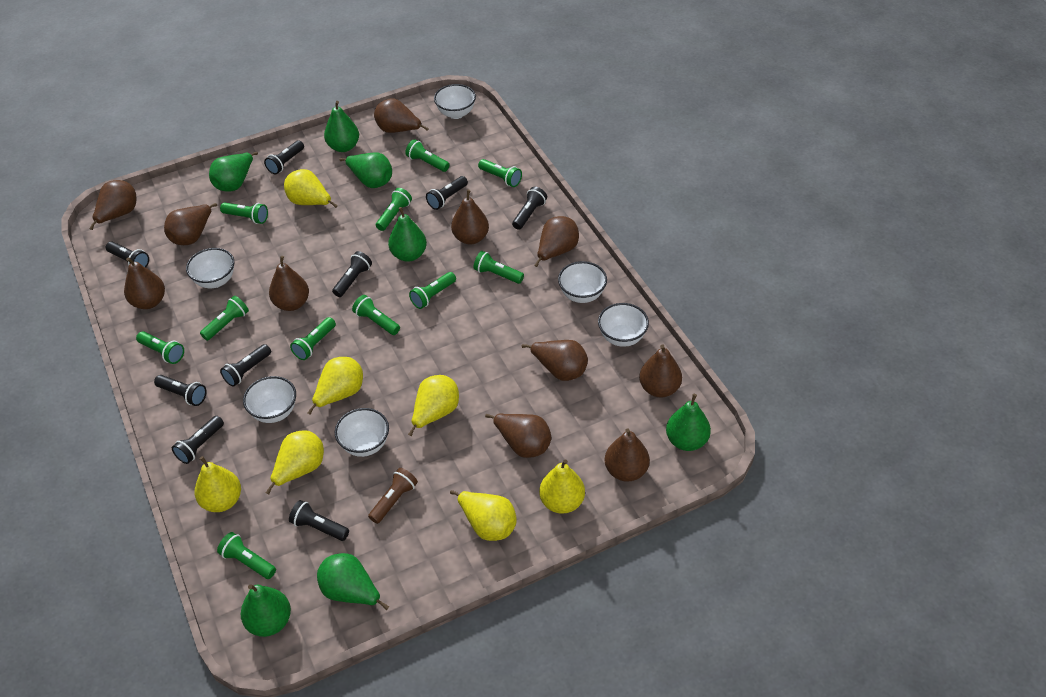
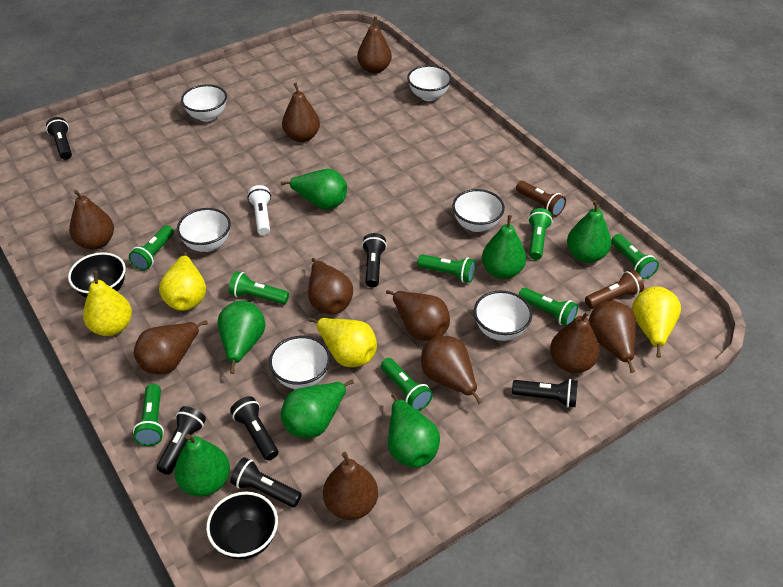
black bowl: 0 -> 2
black flashlight: 9 -> 6
brown flashlight: 1 -> 2
brown pear: 11 -> 10
green flashlight: 11 -> 8
white flashlight: 0 -> 1
yellow pear: 7 -> 4

